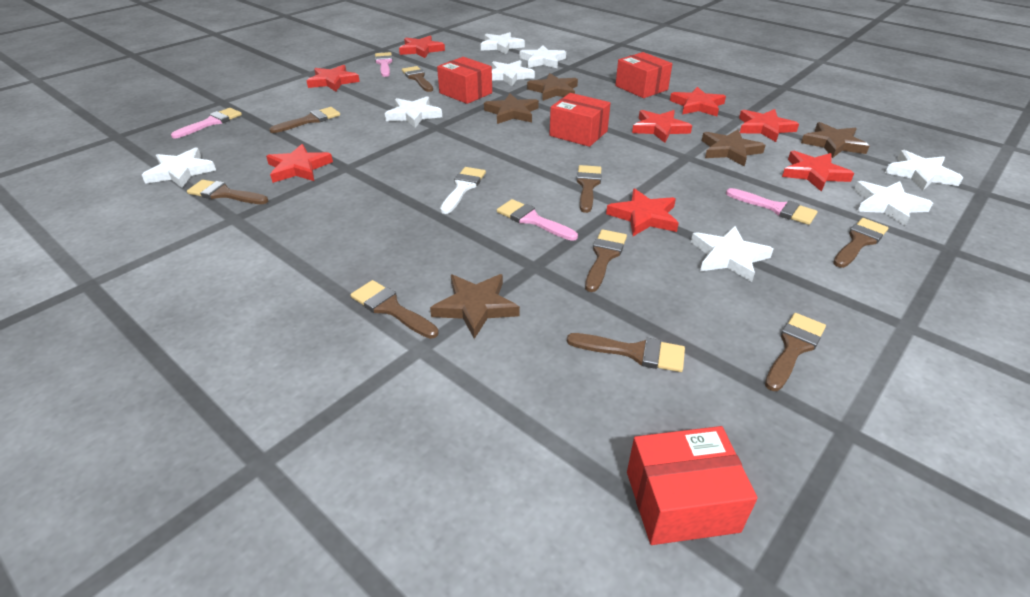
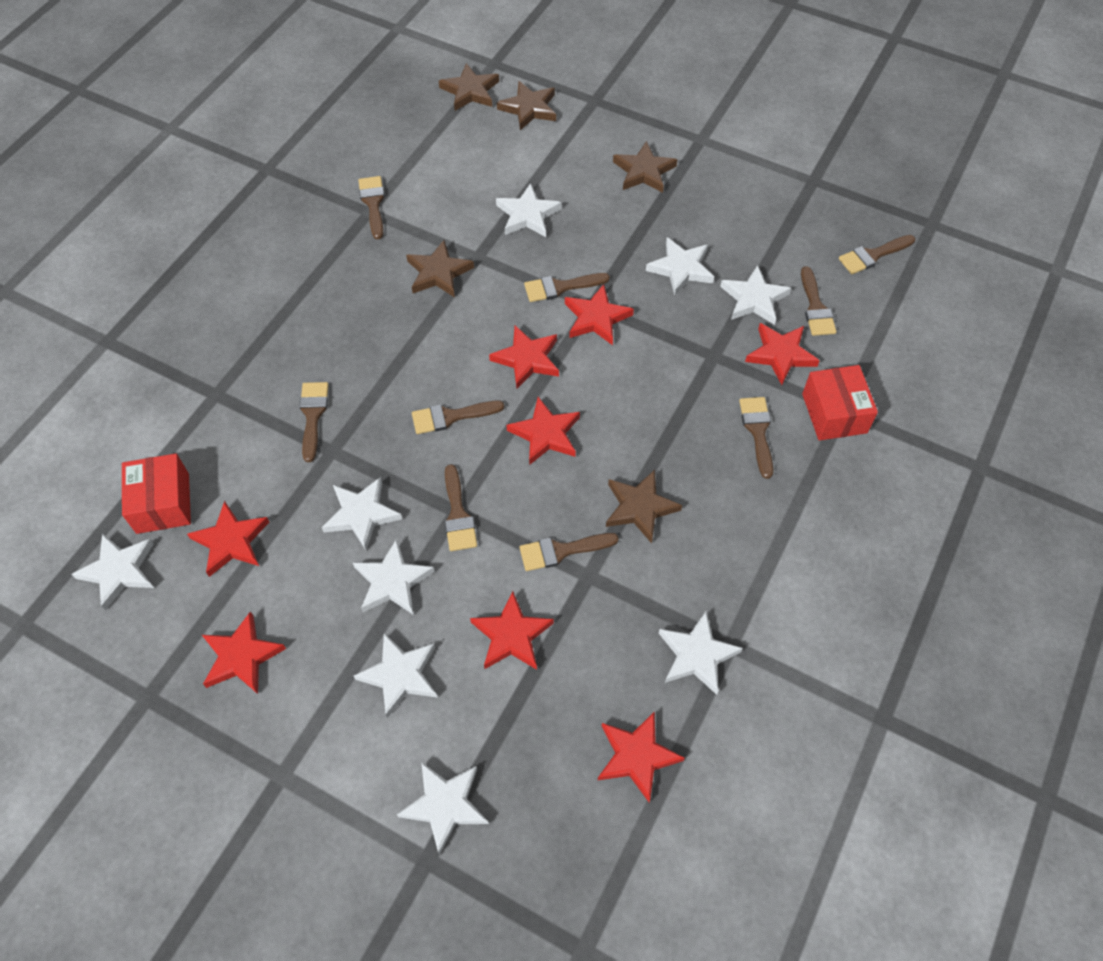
pink brush: 4 -> 0
red box: 4 -> 2
white brush: 1 -> 0
white star: 8 -> 9

